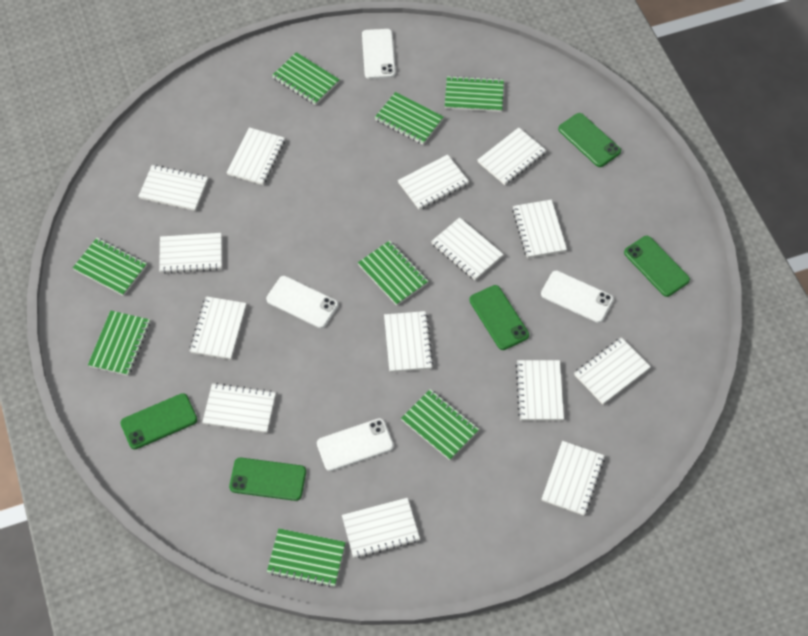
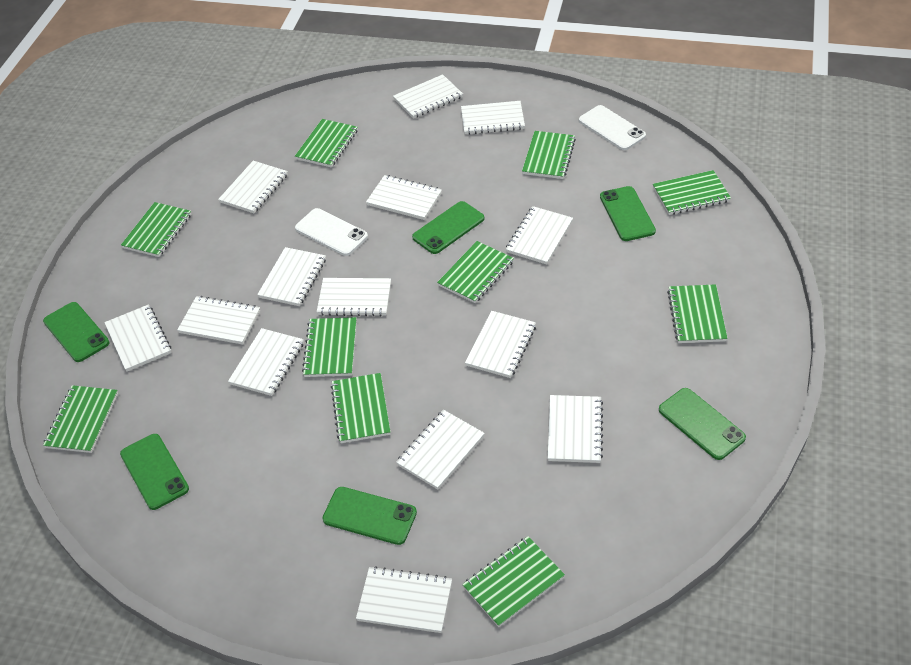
green notebook: 8 -> 10
green phone: 5 -> 6
white phone: 4 -> 2

